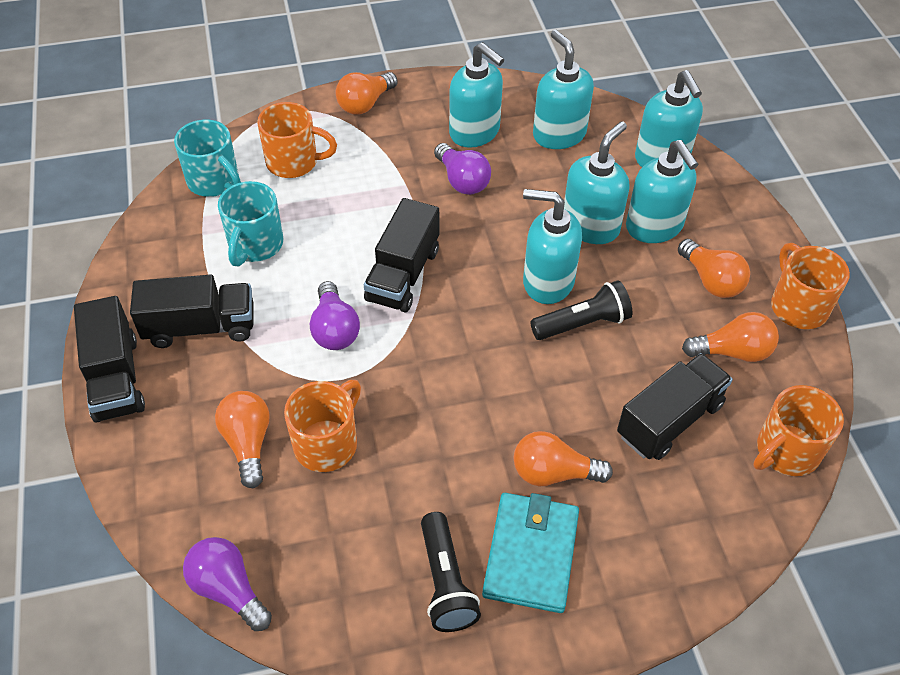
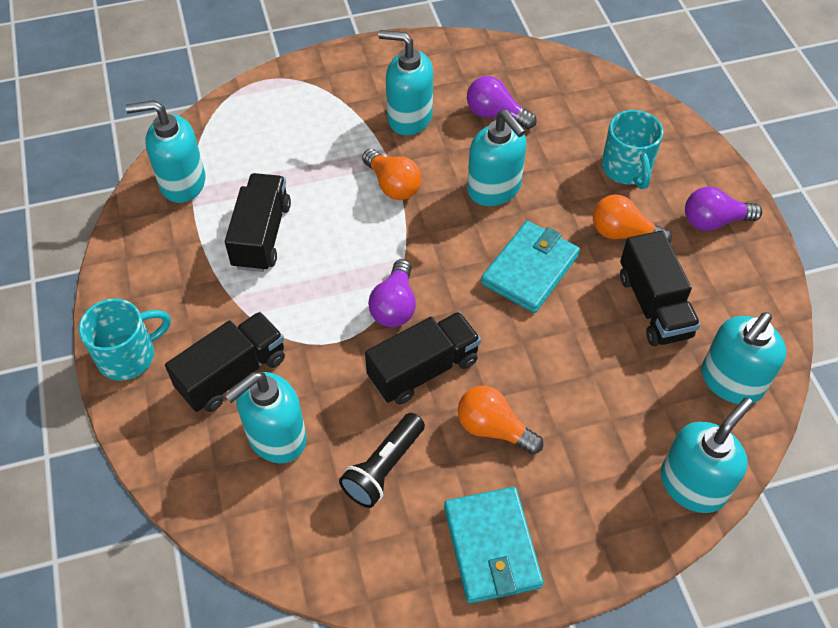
black flashlight: 2 -> 1
orange light bulb: 5 -> 3
orange mug: 4 -> 0
turquoise wallet: 1 -> 2

